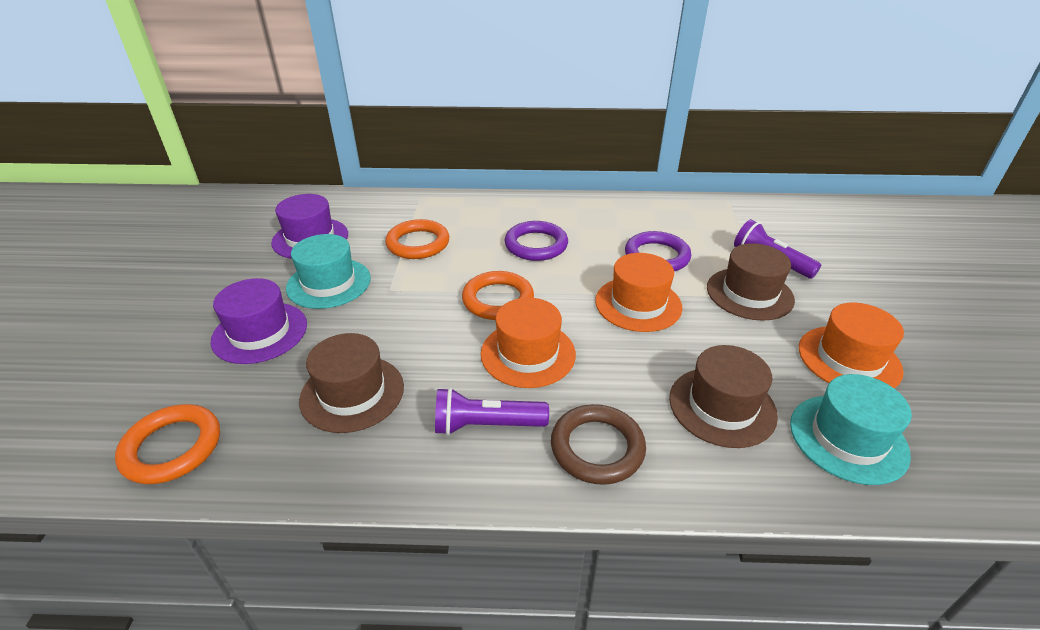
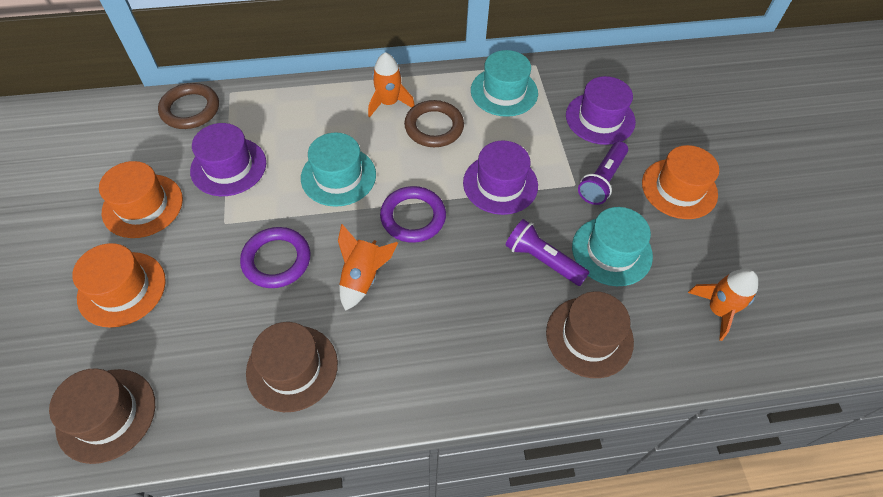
brown ring: 1 -> 2
orange ring: 3 -> 0
orange rocket: 0 -> 3
purple hat: 2 -> 3
turquoise hat: 2 -> 3

